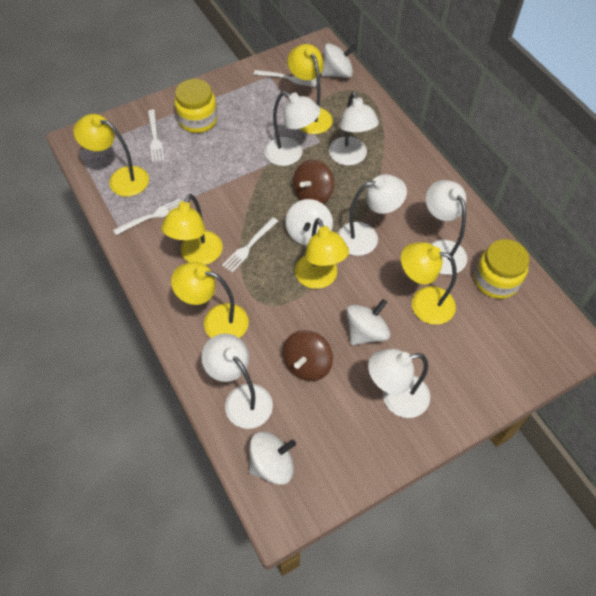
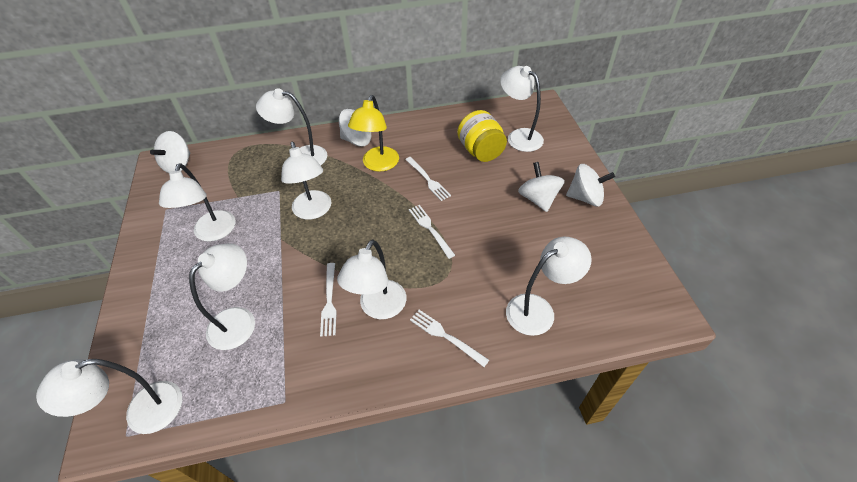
brown spinning top: 2 -> 0
white lamp: 6 -> 8
yellow jar: 2 -> 1
yellow lamp: 6 -> 1

